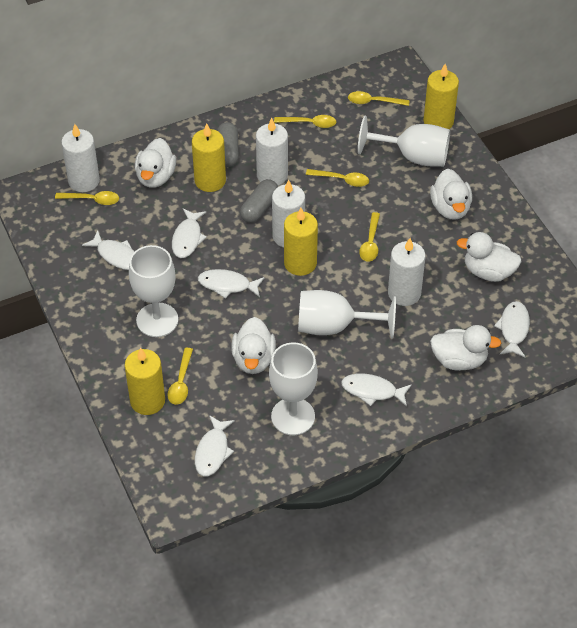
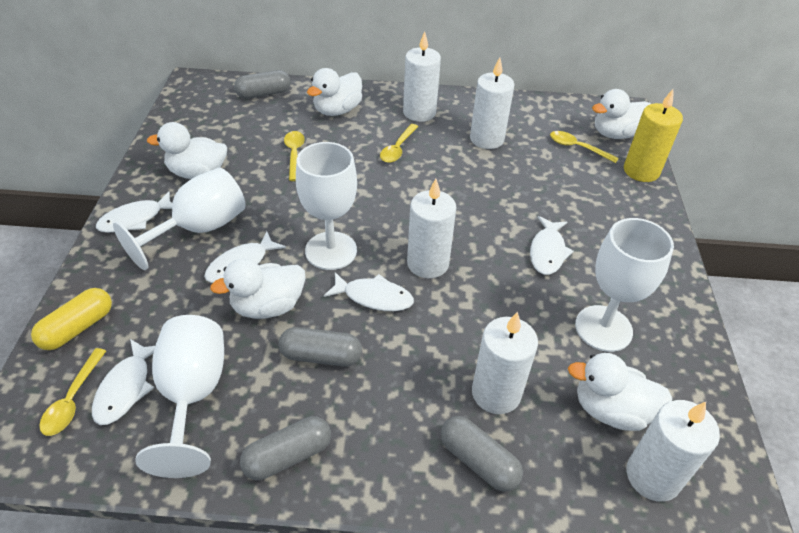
grey capsule: 2 -> 4
white candle: 4 -> 5
white fish: 6 -> 5
yellow candle: 4 -> 1
yellow capsule: 0 -> 1
yellow spoon: 6 -> 4

